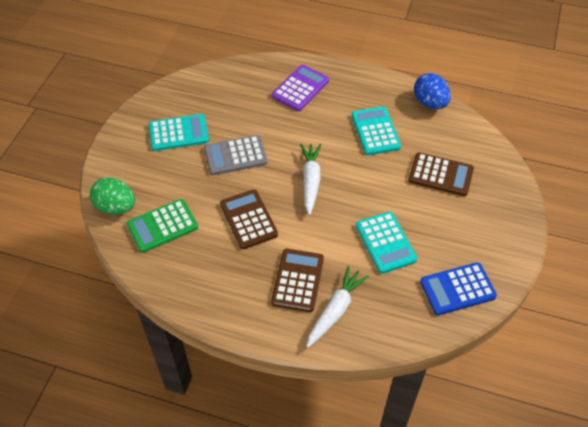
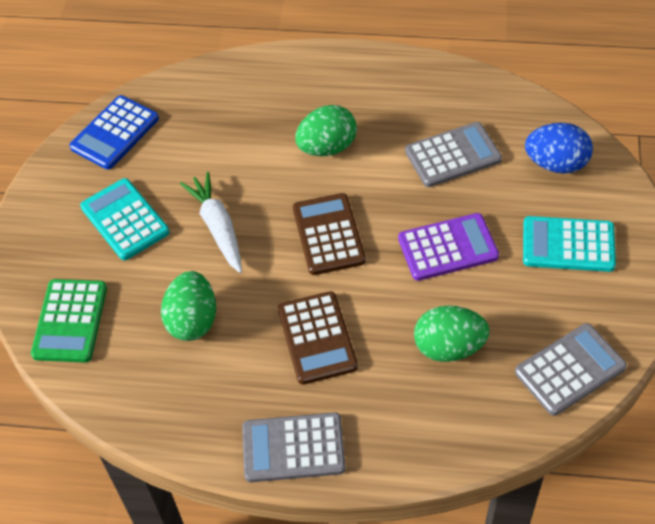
brown calculator: 3 -> 2
green egg: 1 -> 3
grey calculator: 1 -> 3
turquoise calculator: 3 -> 2
white carrot: 2 -> 1

